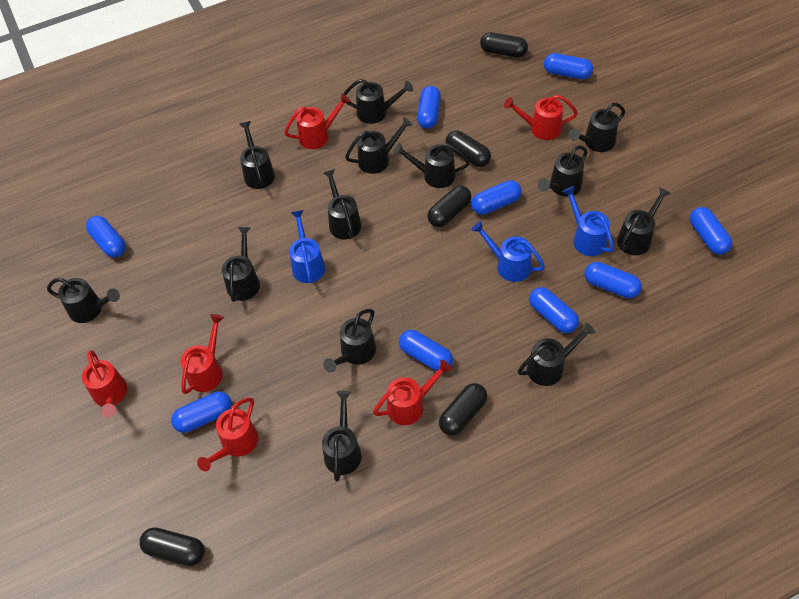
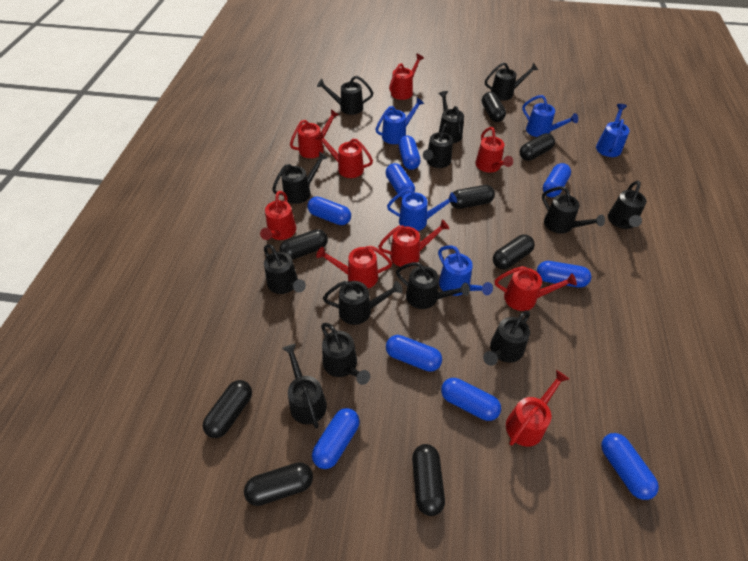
black capsule: 5 -> 8
blue watering can: 3 -> 5
red watering can: 6 -> 9

